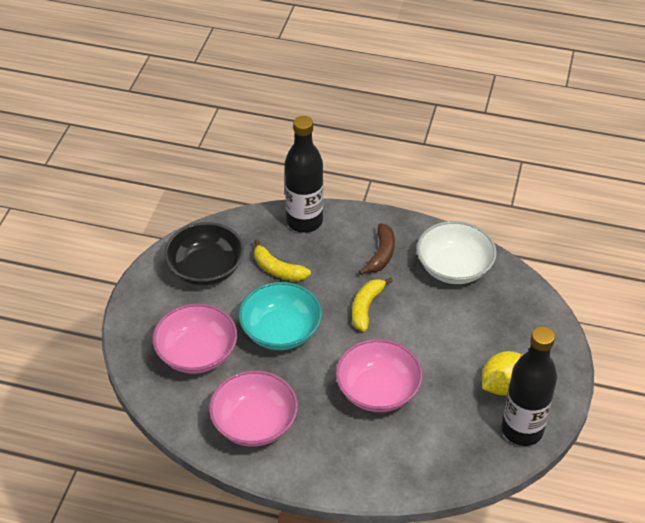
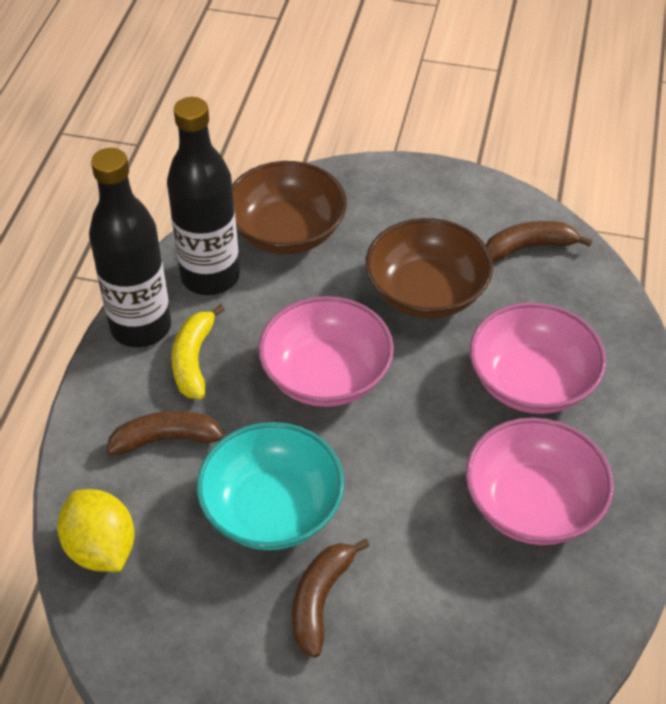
black bowl: 1 -> 0
brown banana: 1 -> 3
brown bowl: 0 -> 2
white bowl: 1 -> 0
yellow banana: 2 -> 1

